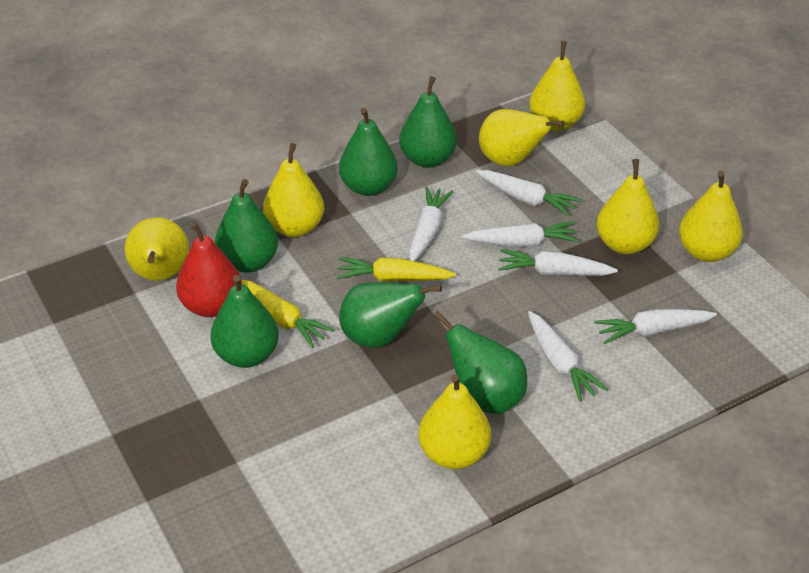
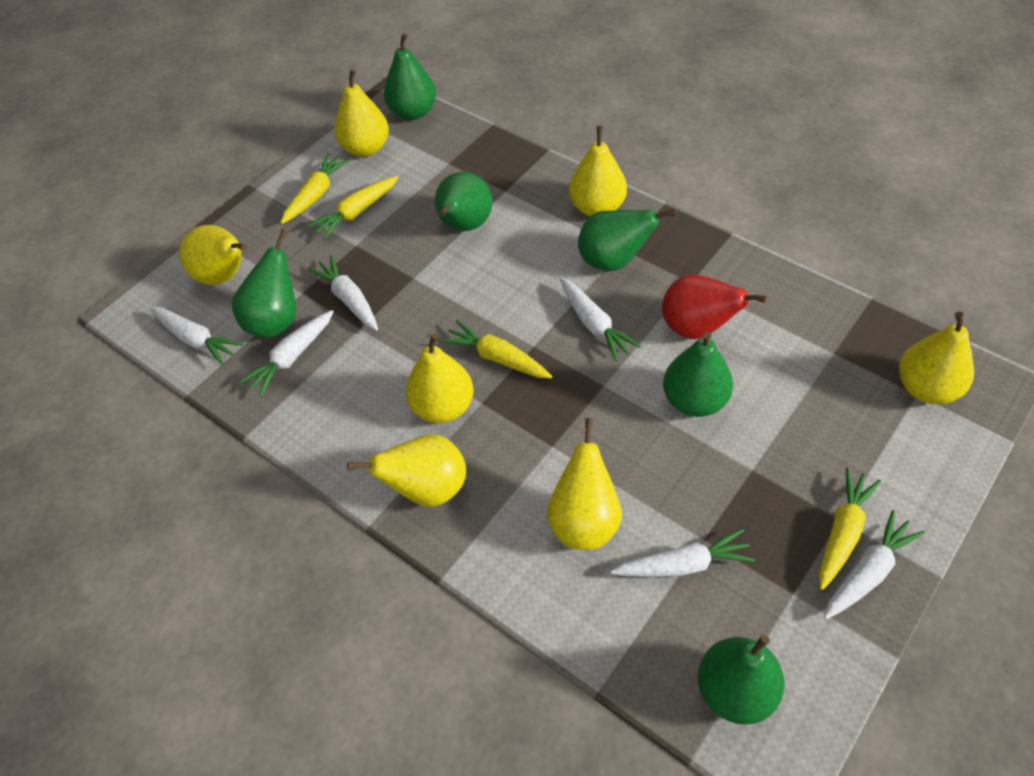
yellow carrot: 2 -> 4

